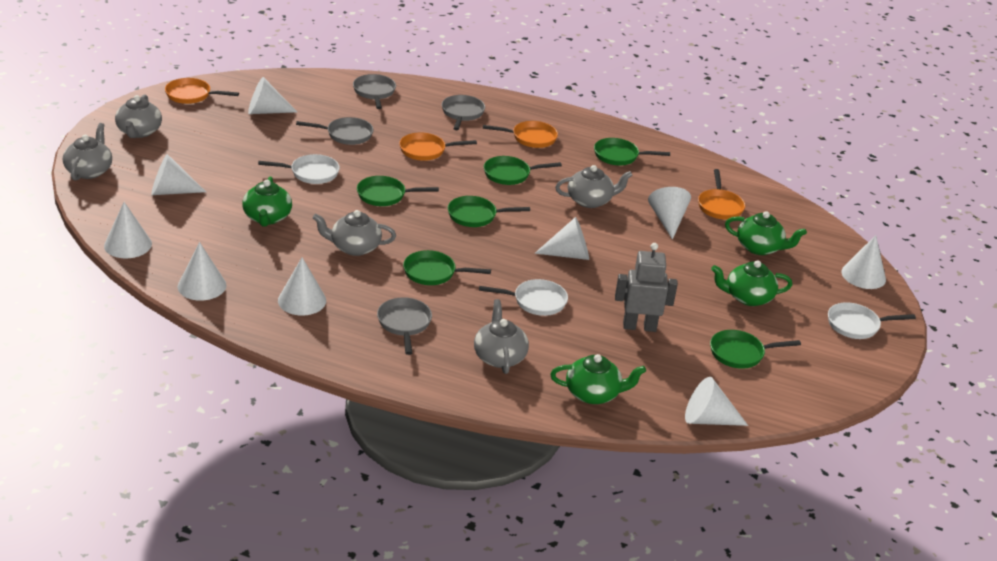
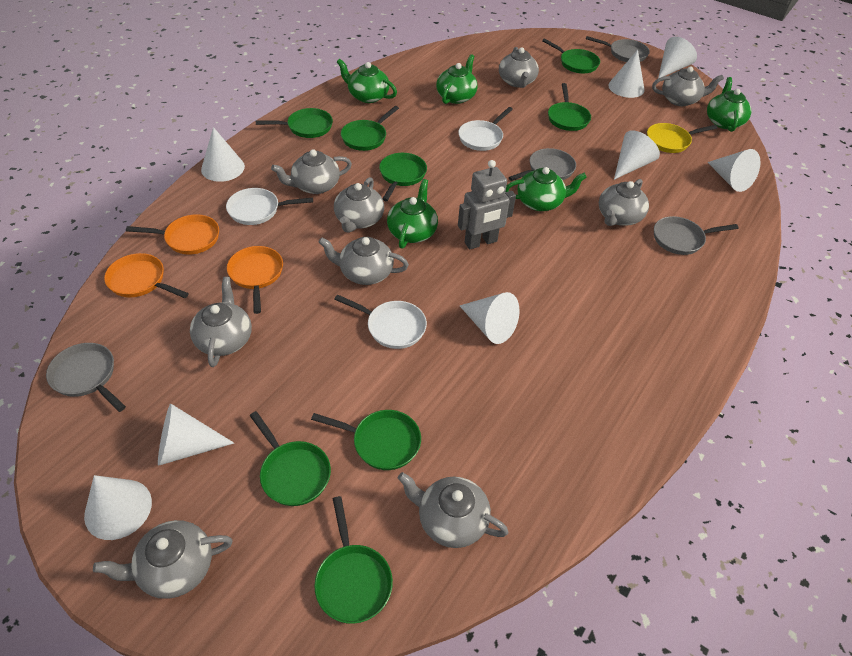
green pan: 6 -> 8
green teapot: 4 -> 5
grey teapot: 5 -> 9
orange pan: 4 -> 3
white cone: 9 -> 8
yellow pan: 0 -> 1

